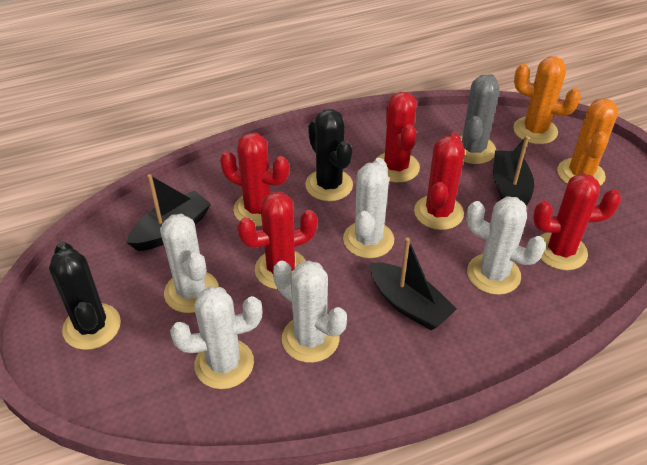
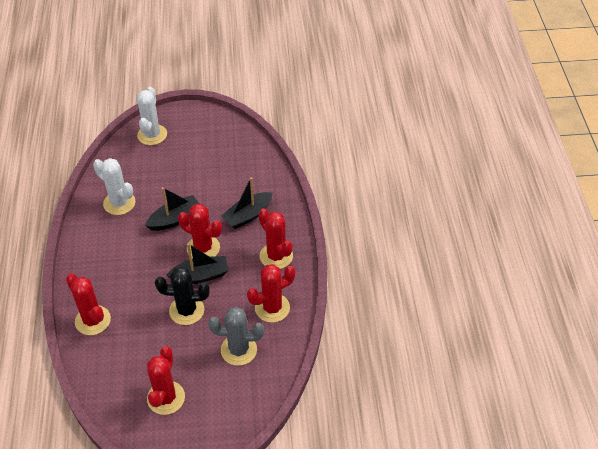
black cactus: 2 -> 1
orange cactus: 2 -> 0
white cactus: 5 -> 2

